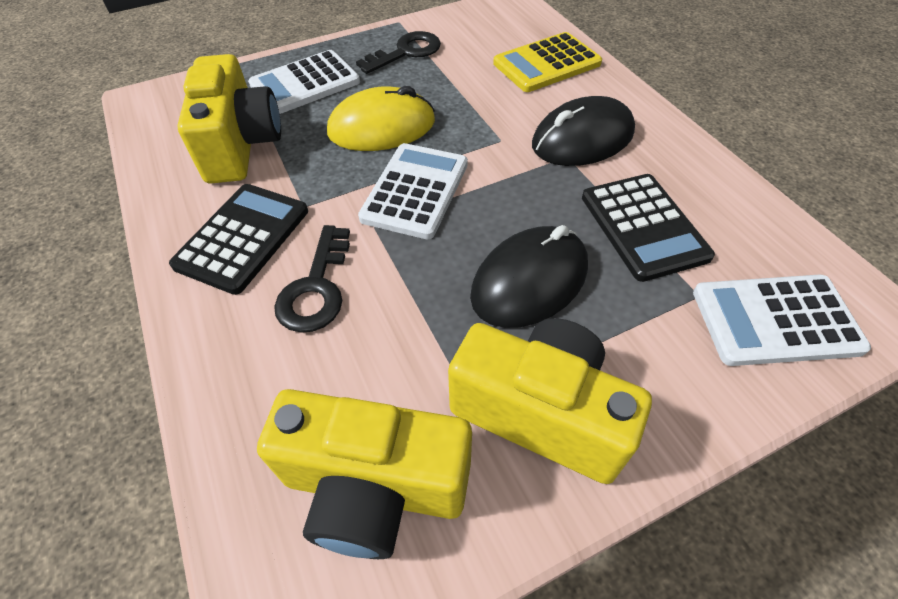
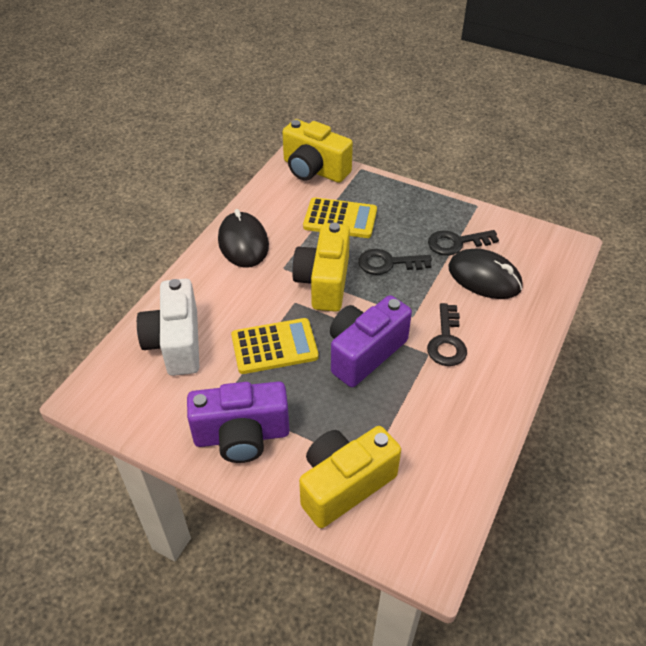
black calculator: 2 -> 0
black key: 2 -> 3
purple camera: 0 -> 2
white calculator: 3 -> 0
white camera: 0 -> 1
yellow calculator: 1 -> 2
yellow mouse: 1 -> 0

